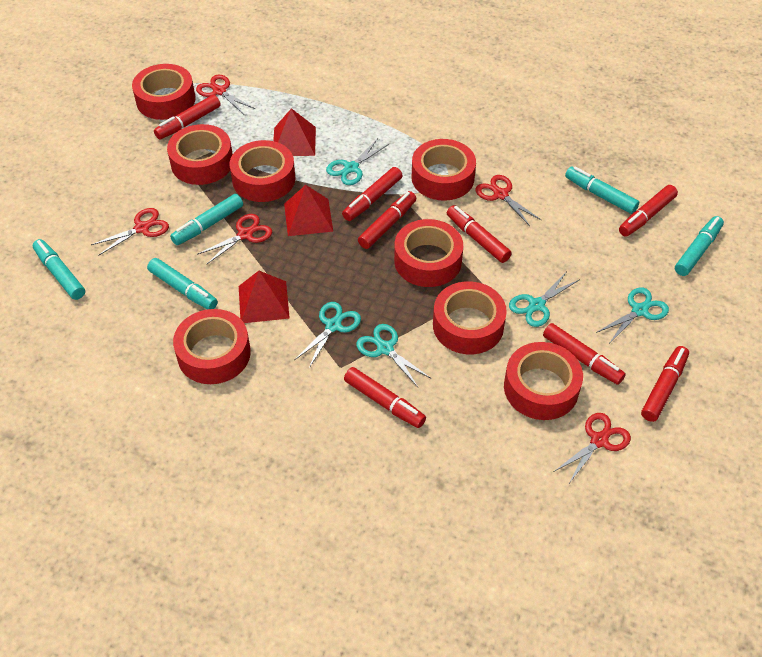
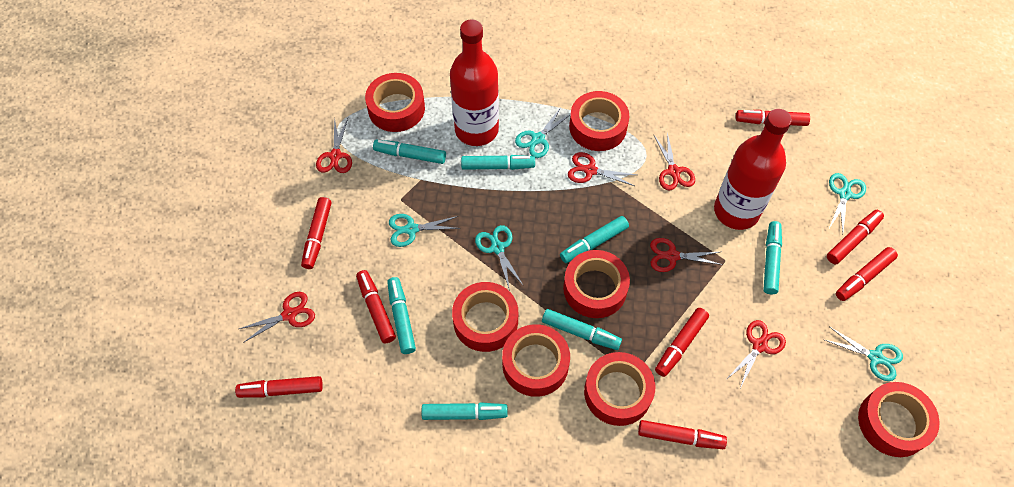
red bottle: 0 -> 2
red pyramid: 3 -> 0
red scissors: 5 -> 6
red tape: 8 -> 7
turquoise marker: 5 -> 7

